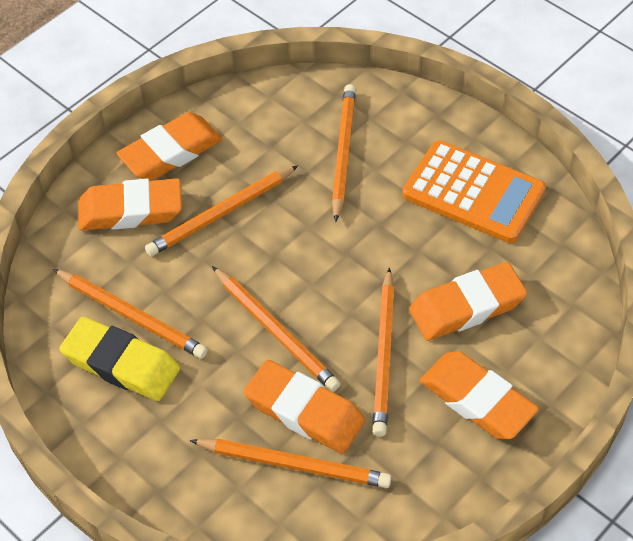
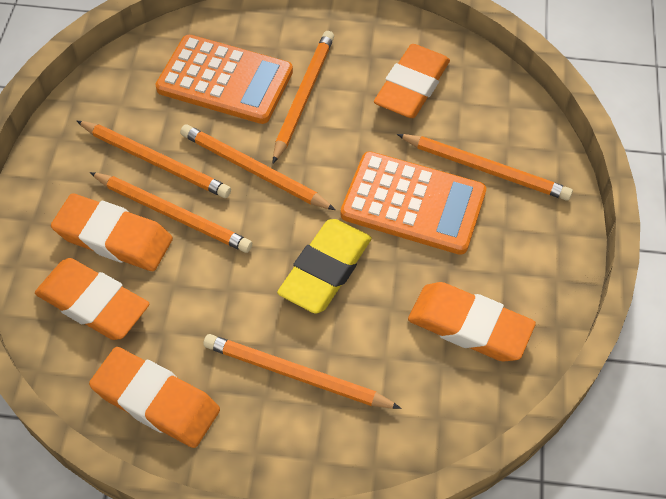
orange calculator: 1 -> 2

